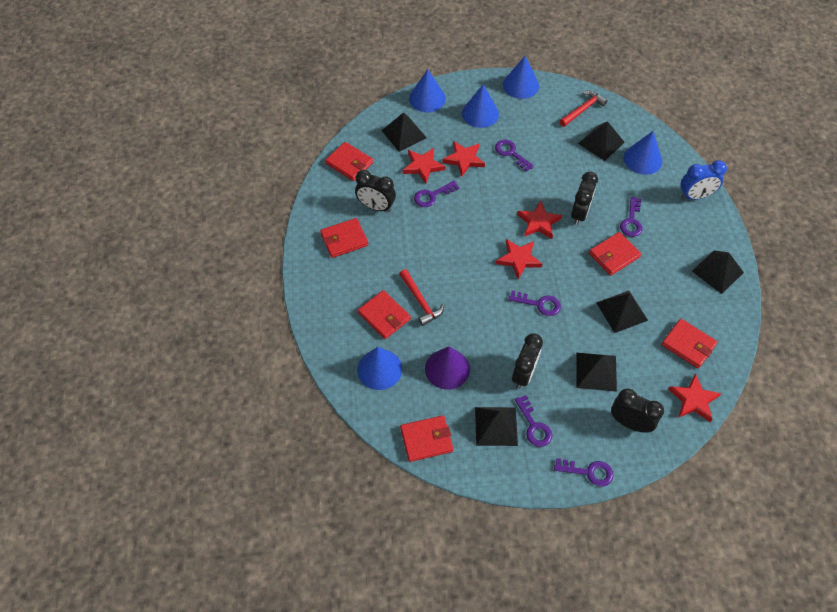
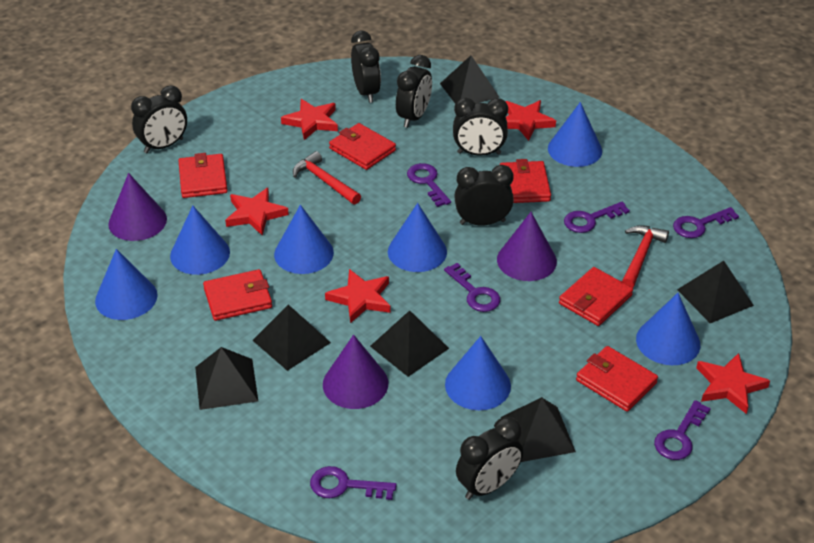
black clock: 4 -> 6
blue clock: 1 -> 0
blue cone: 5 -> 7
purple cone: 1 -> 3

